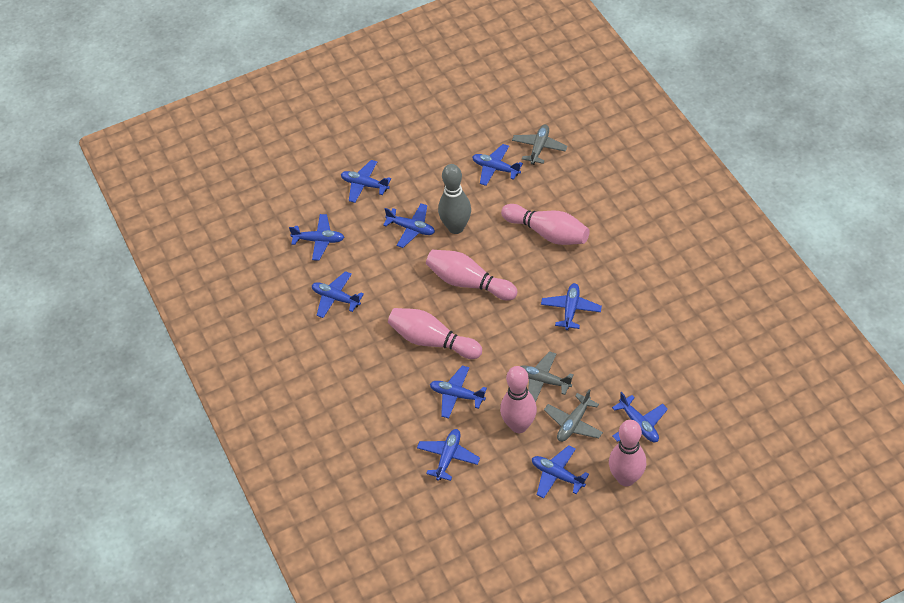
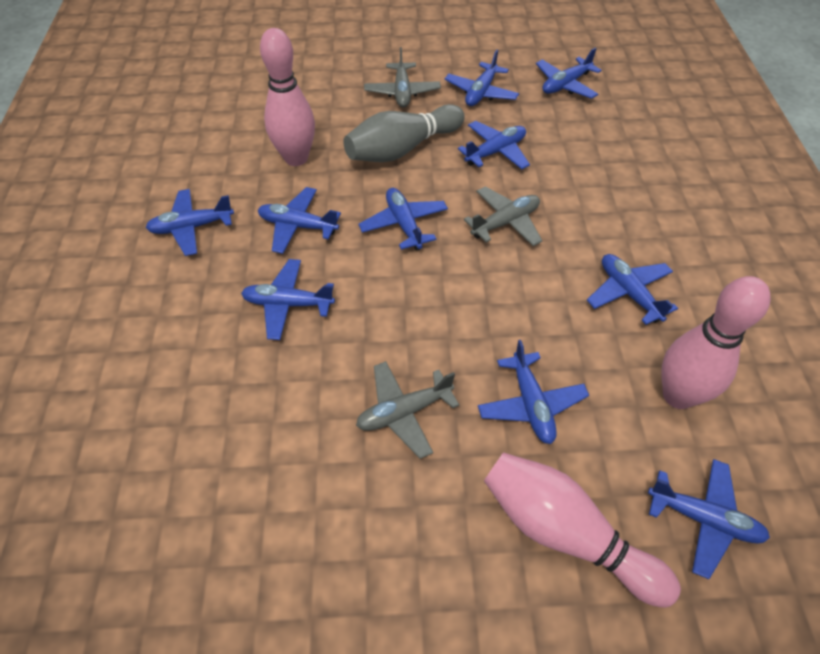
pink bowling pin: 5 -> 3

